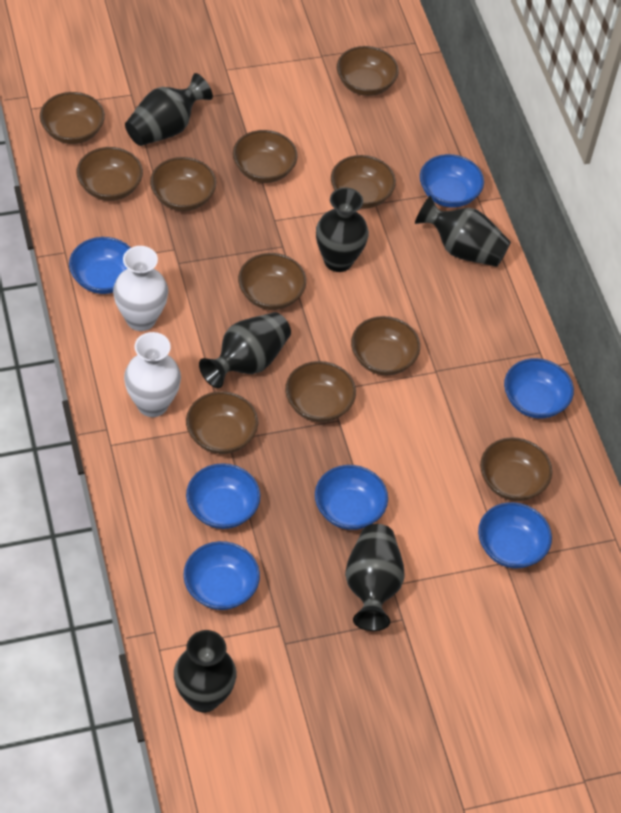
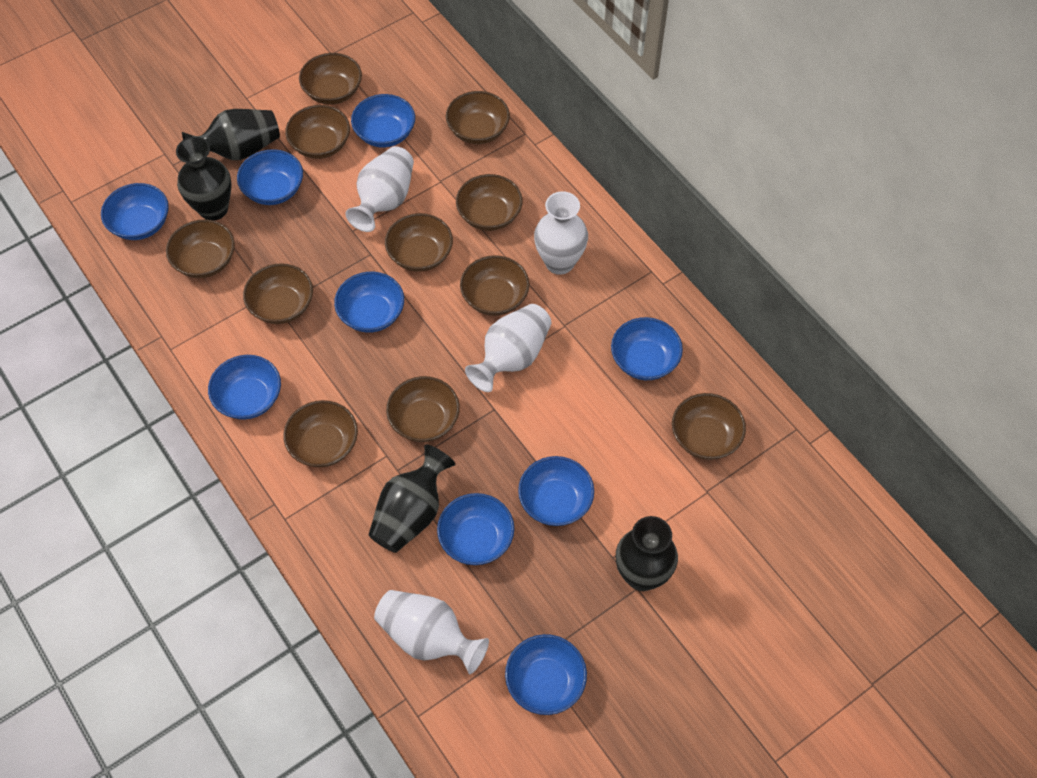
black vase: 6 -> 4
blue bowl: 7 -> 9
white vase: 2 -> 4

